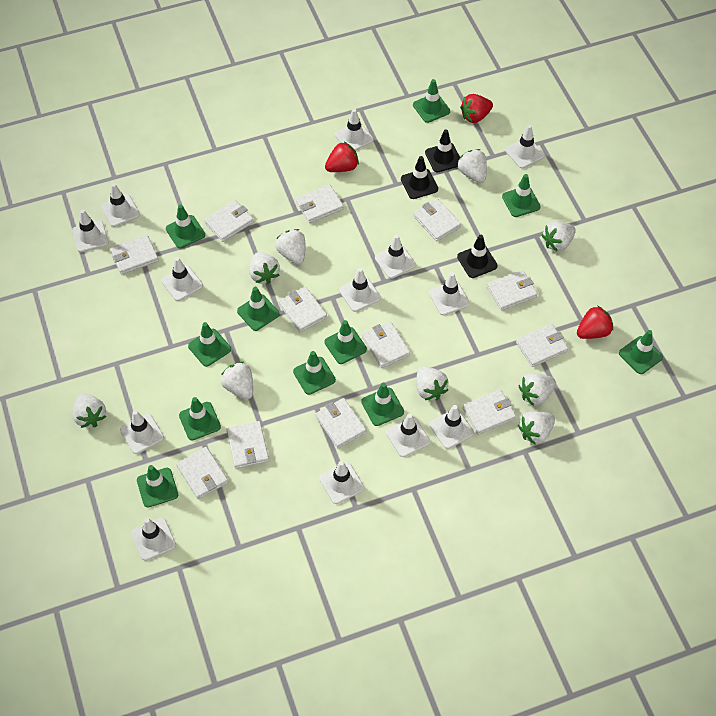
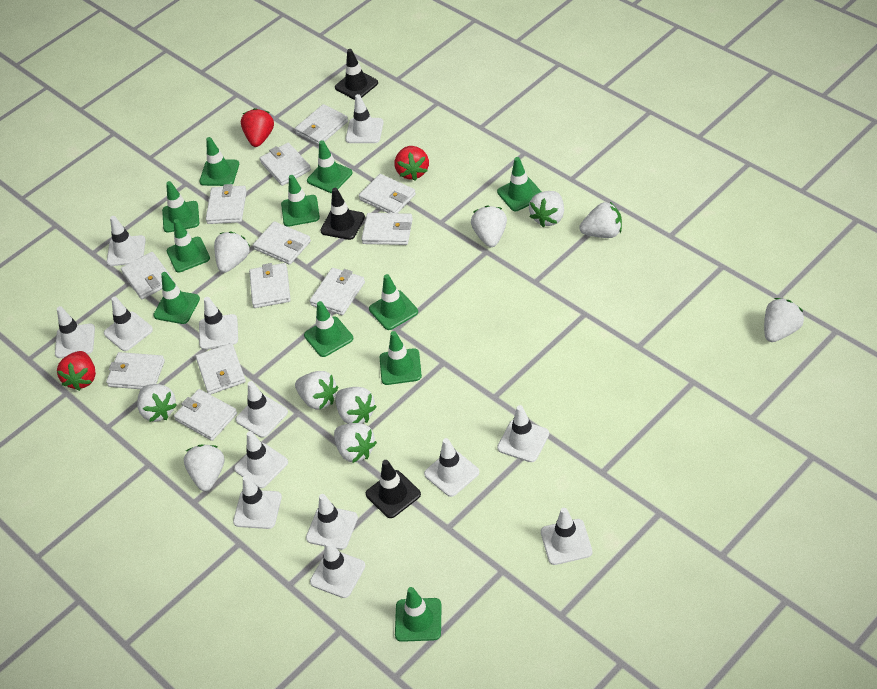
white strawberry: 9 -> 10

